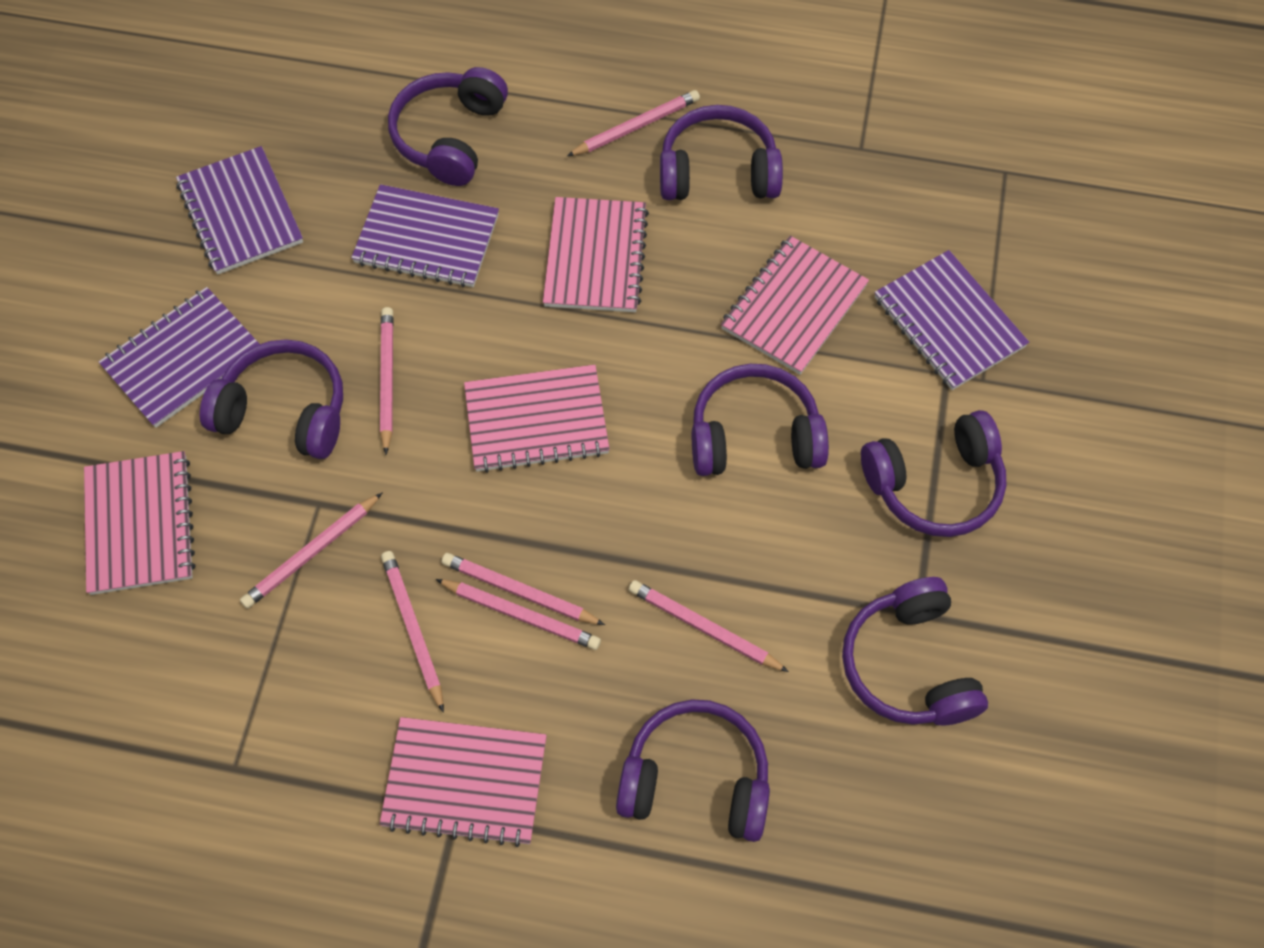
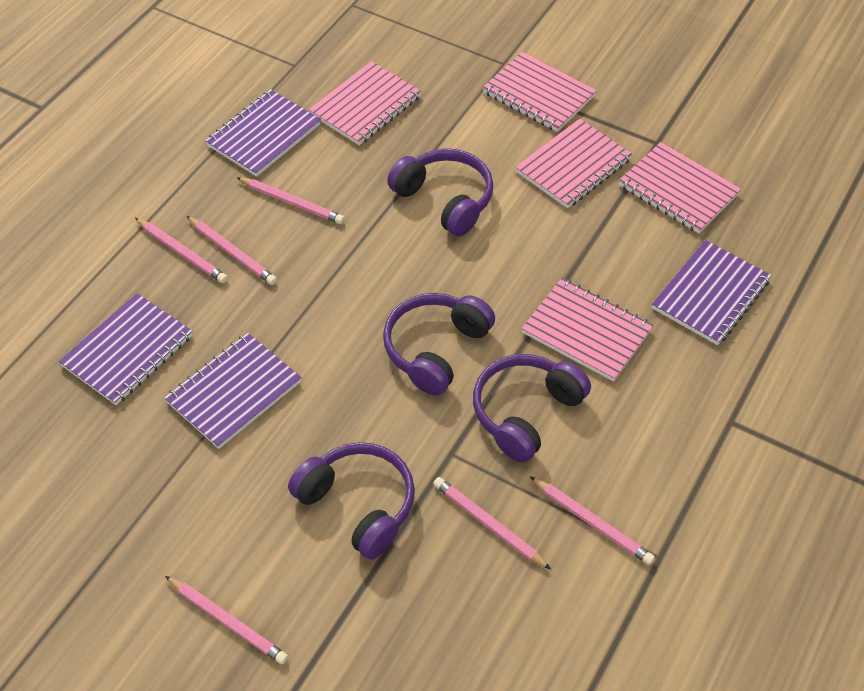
pink pencil: 7 -> 6
purple headphones: 7 -> 4

